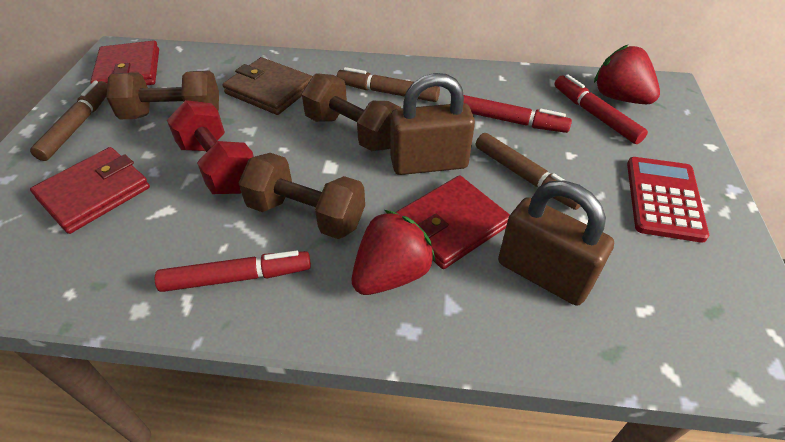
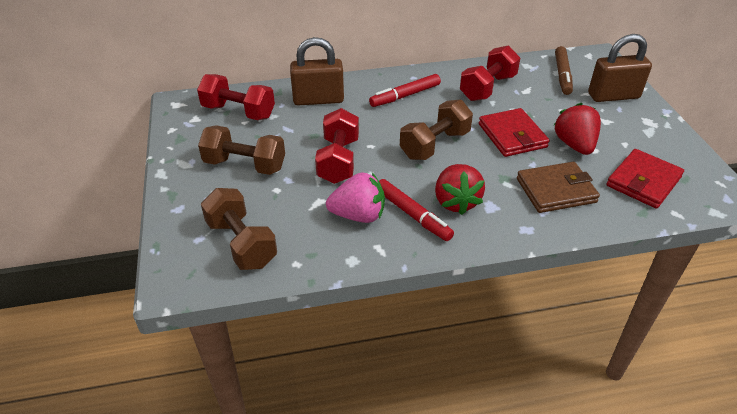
brown marker: 3 -> 1
pink strawberry: 0 -> 1
red calculator: 1 -> 0
red dumbbell: 1 -> 3
red marker: 3 -> 2
red wallet: 3 -> 2

